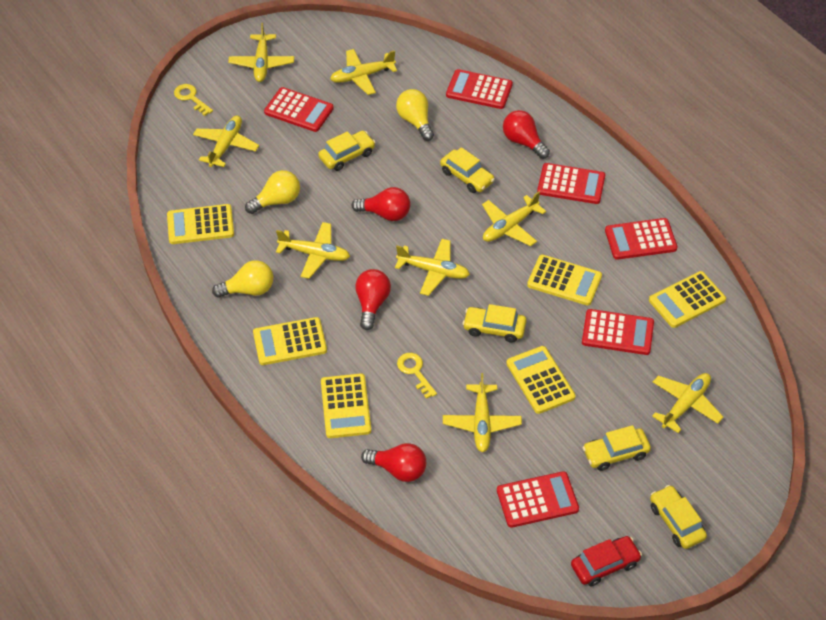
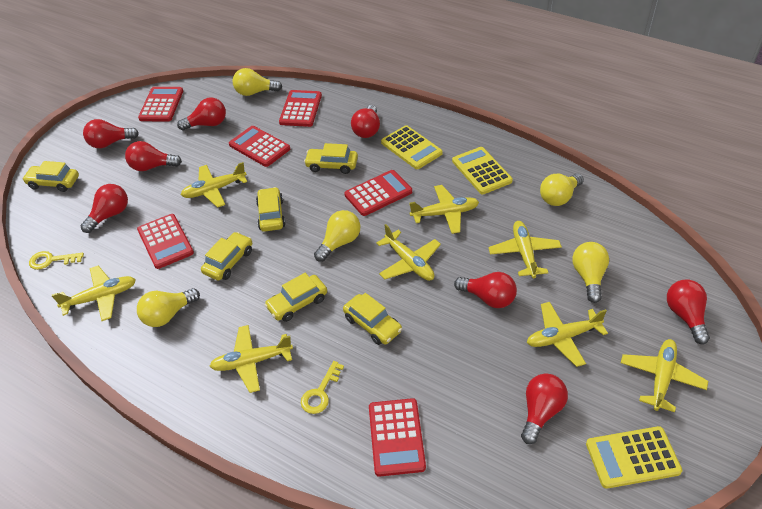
red car: 1 -> 0
red light bulb: 4 -> 8
yellow calculator: 6 -> 3
yellow car: 5 -> 6
yellow light bulb: 3 -> 5

